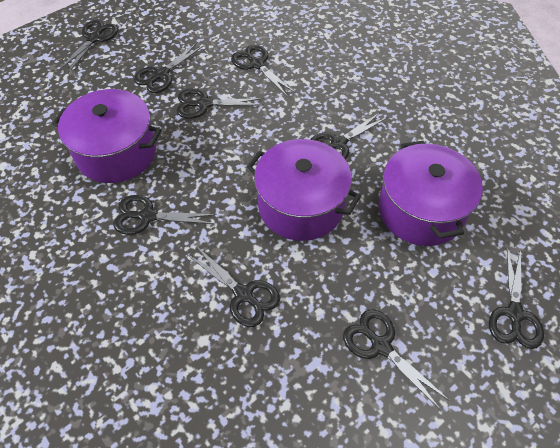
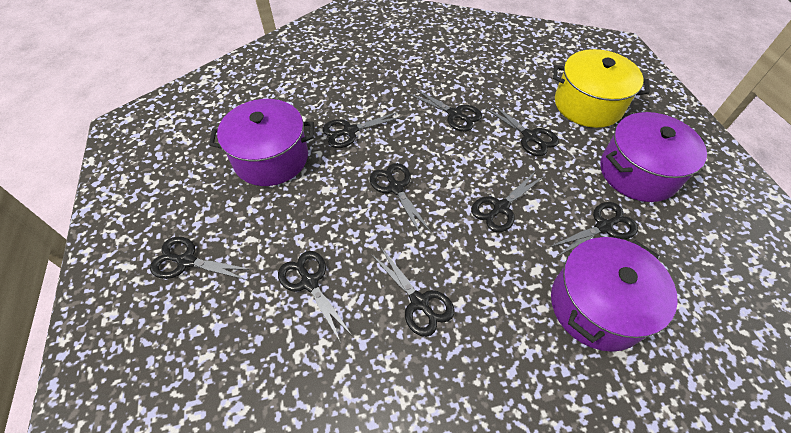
yellow pot: 0 -> 1

